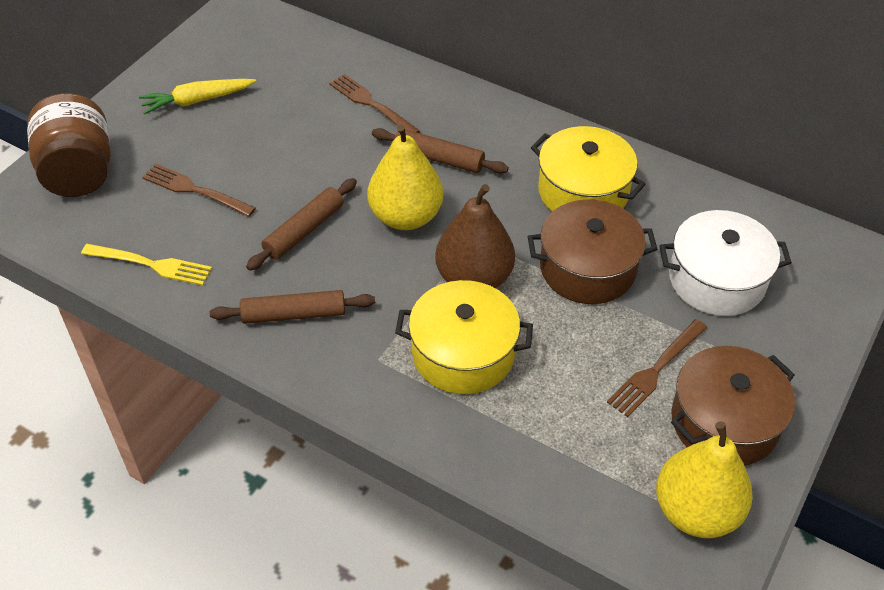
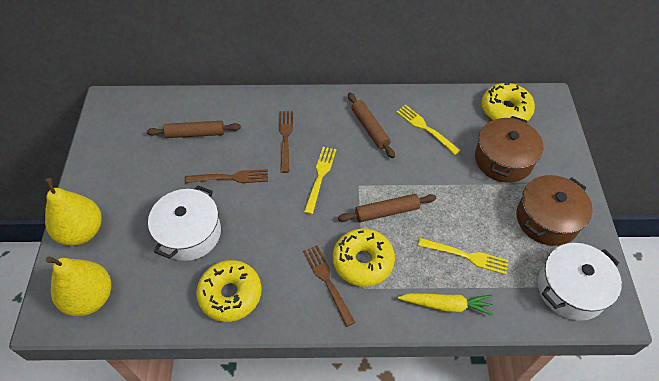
brown jar: 1 -> 0
brown pear: 1 -> 0
white pot: 1 -> 2
yellow donut: 0 -> 3
yellow fork: 1 -> 3
yellow pot: 2 -> 0

